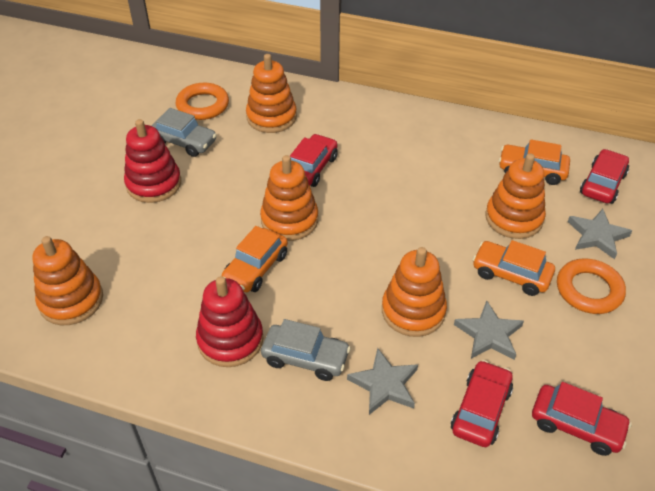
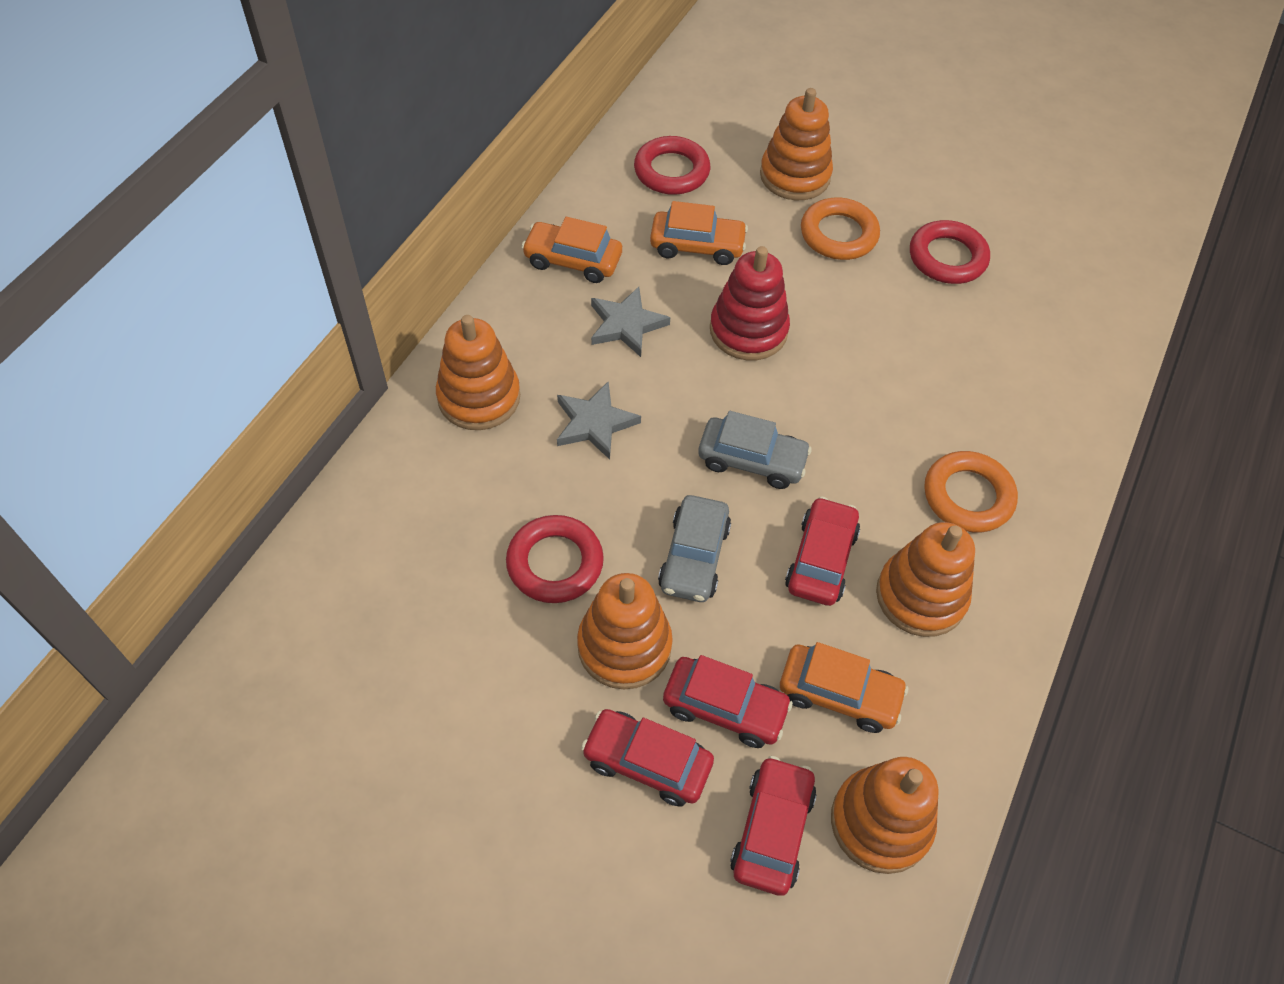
grey star: 3 -> 2
red ring: 0 -> 3
red stacking toy: 2 -> 1

